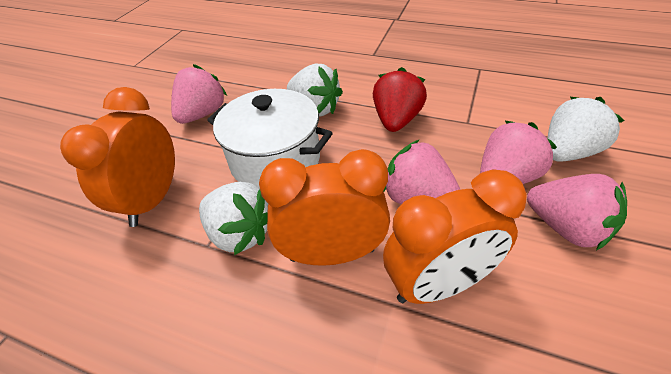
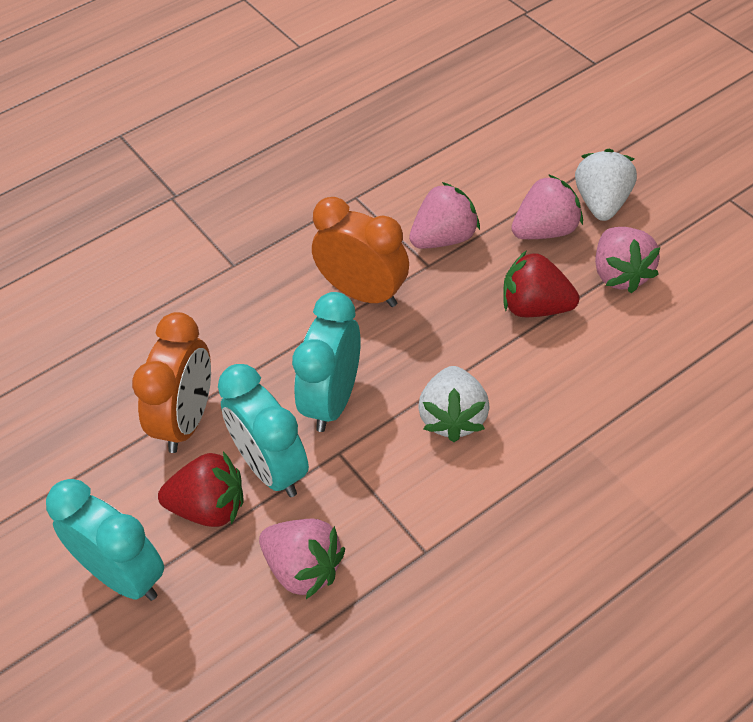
orange clock: 3 -> 2
red strawberry: 1 -> 2
turquoise clock: 0 -> 3
white pot: 1 -> 0
white strawberry: 3 -> 2

